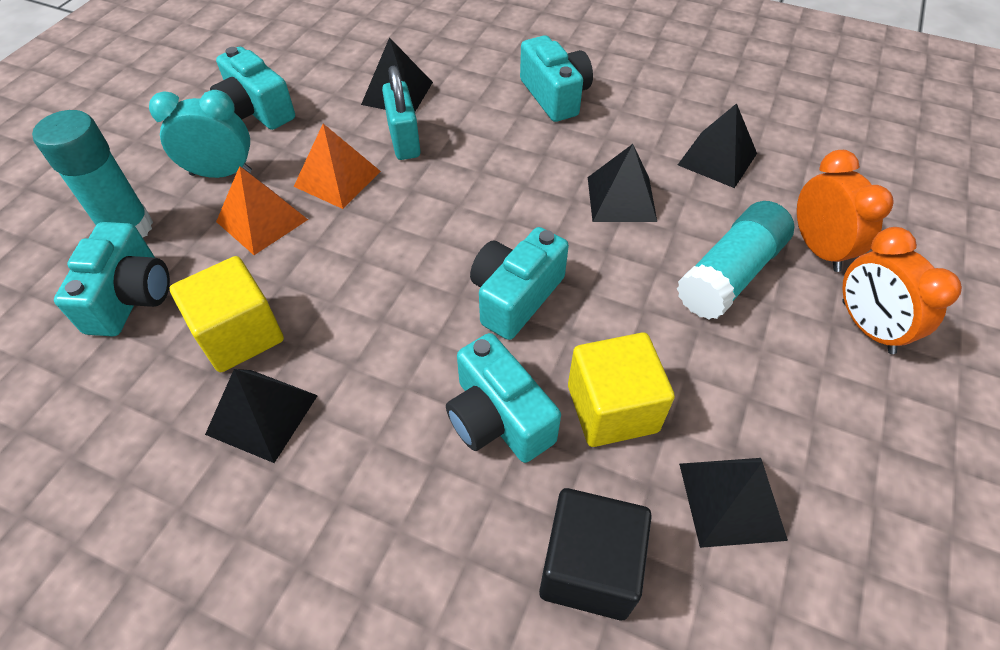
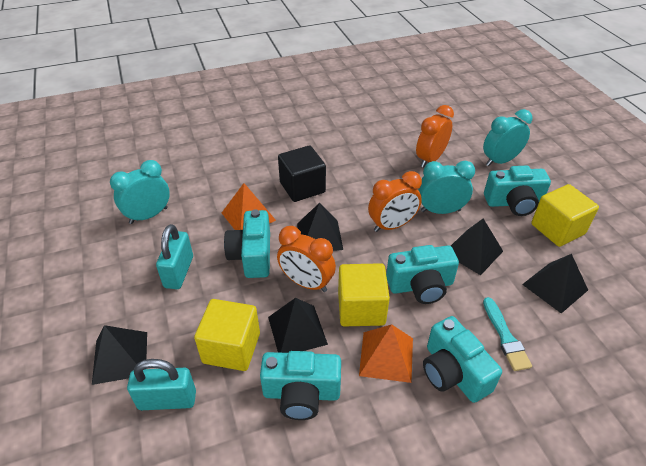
orange clock: 2 -> 3
turquoise brush: 0 -> 1
turquoise clock: 1 -> 3
turquoise glue stick: 2 -> 0
turquoise padlock: 1 -> 2
yellow cube: 2 -> 3

